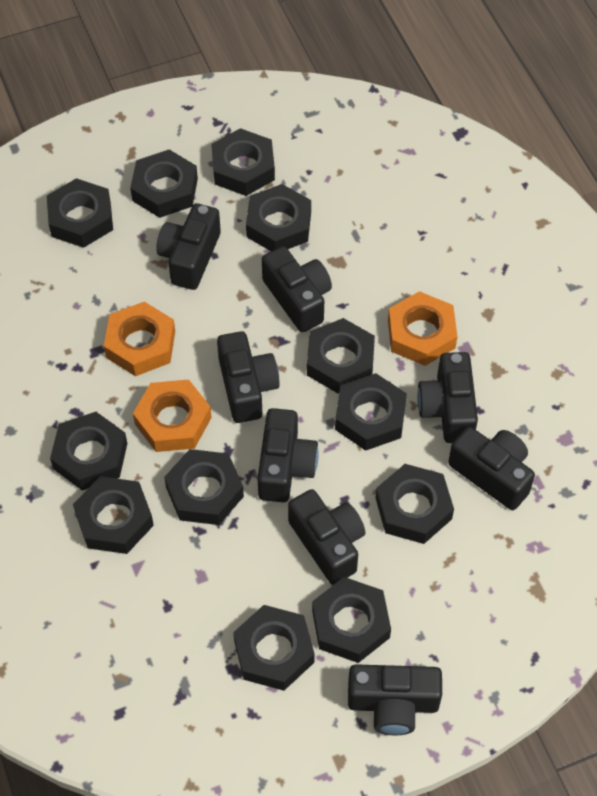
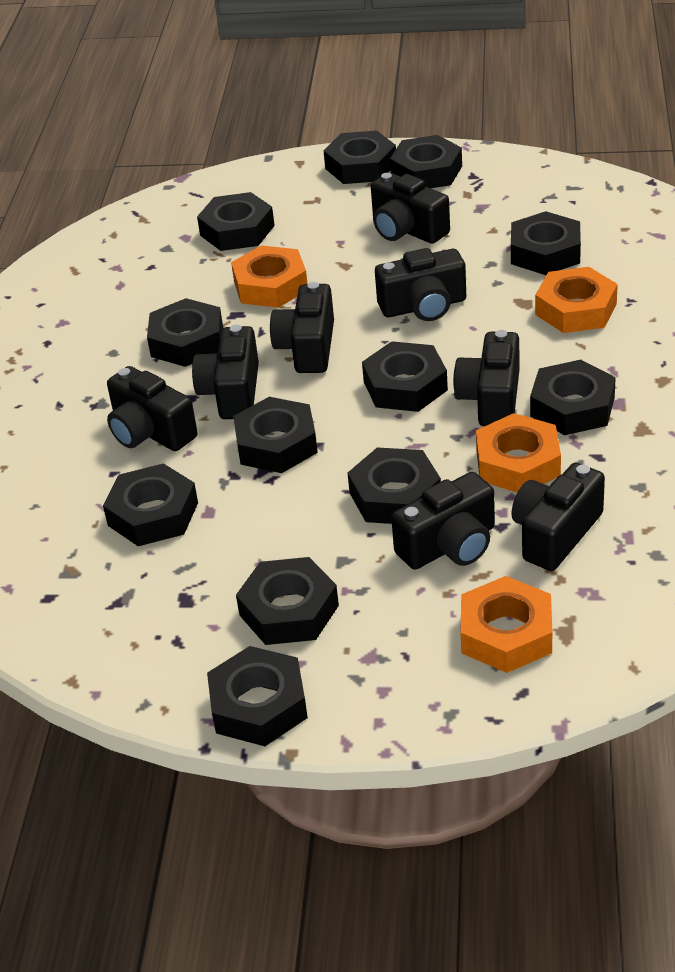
orange nut: 3 -> 4

